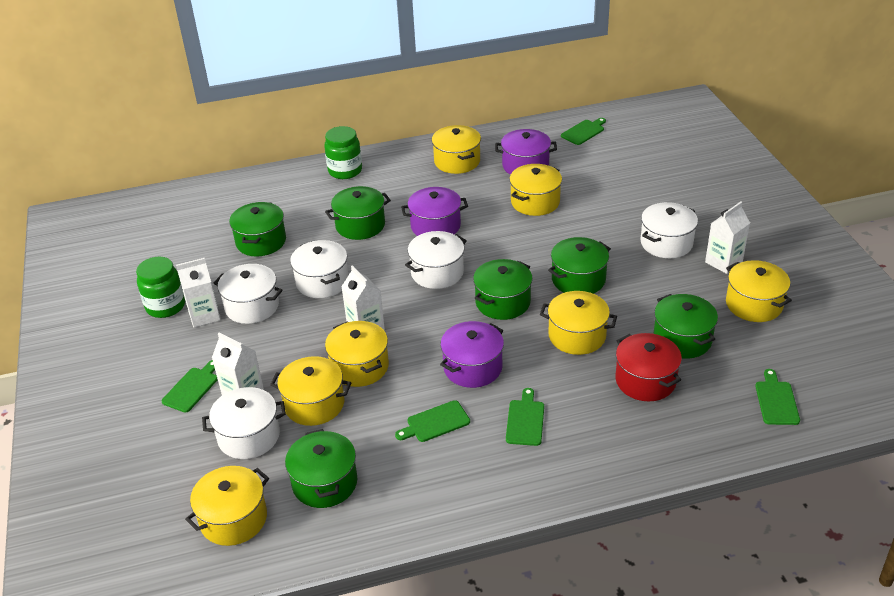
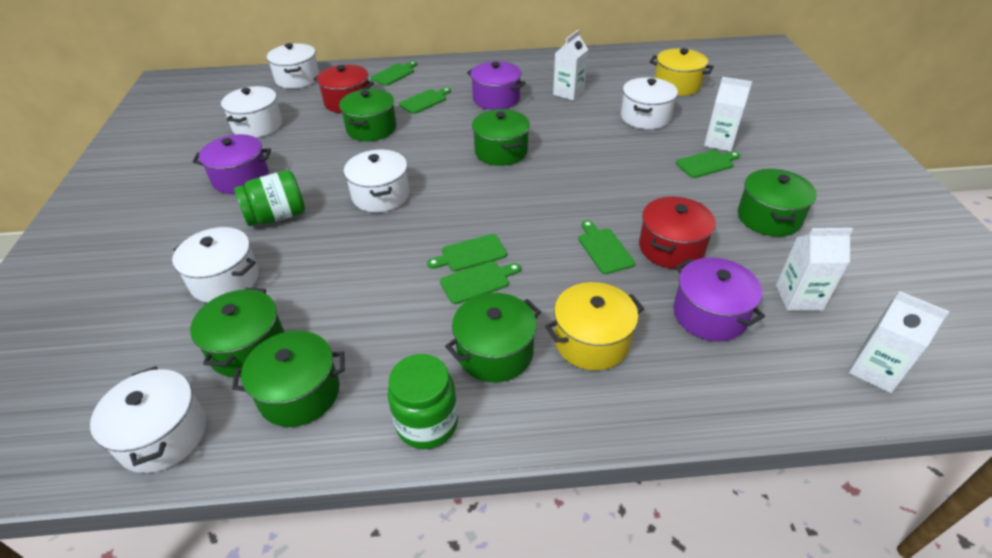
green cutting board: 5 -> 6
red pot: 1 -> 2
white pot: 5 -> 6
yellow pot: 7 -> 2

